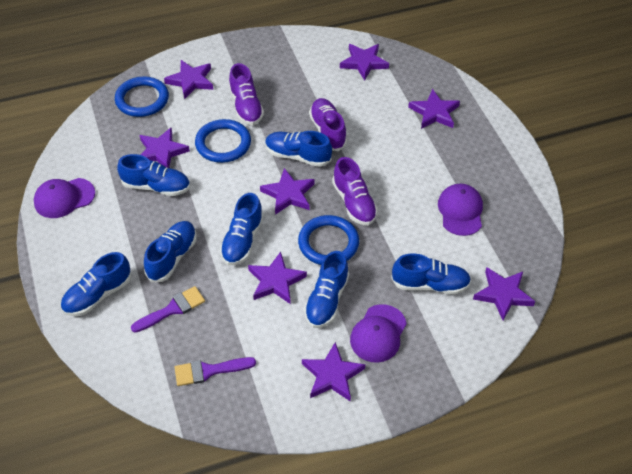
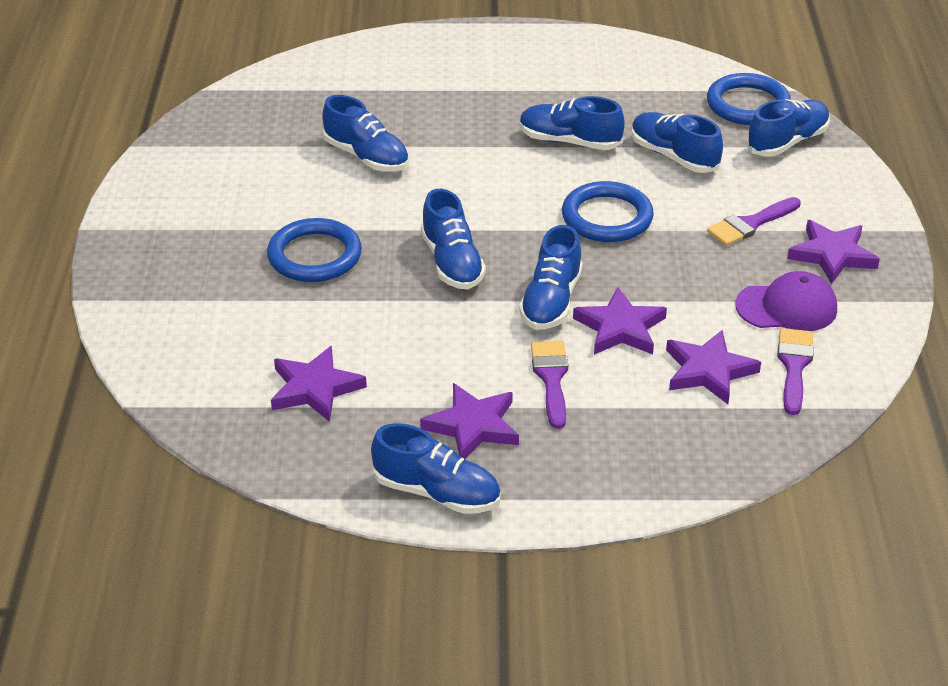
purple brush: 2 -> 3
purple cap: 3 -> 1
purple shoe: 3 -> 0
purple star: 8 -> 5

